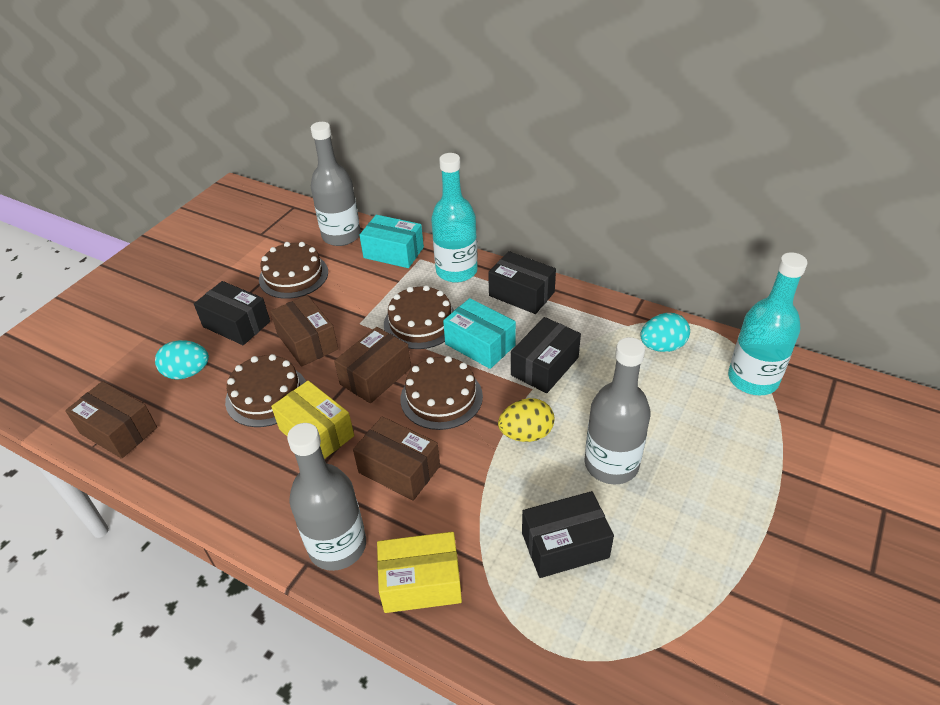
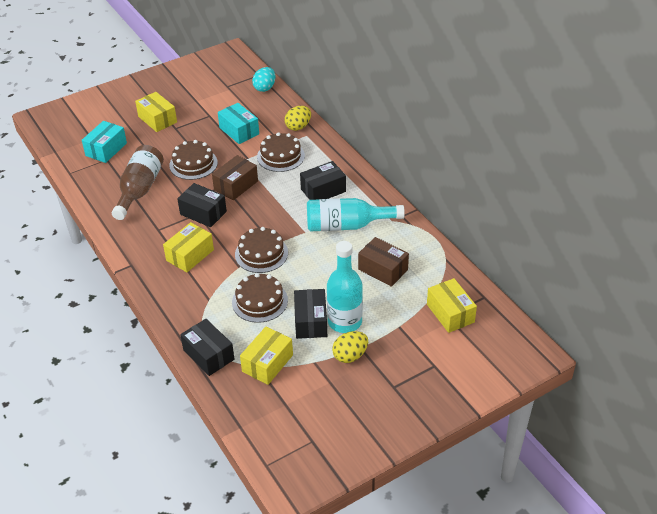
brown bottle: 0 -> 1
brown box: 4 -> 2
grey bottle: 3 -> 0
turquoise egg: 2 -> 1
yellow box: 2 -> 4
yellow egg: 1 -> 2

